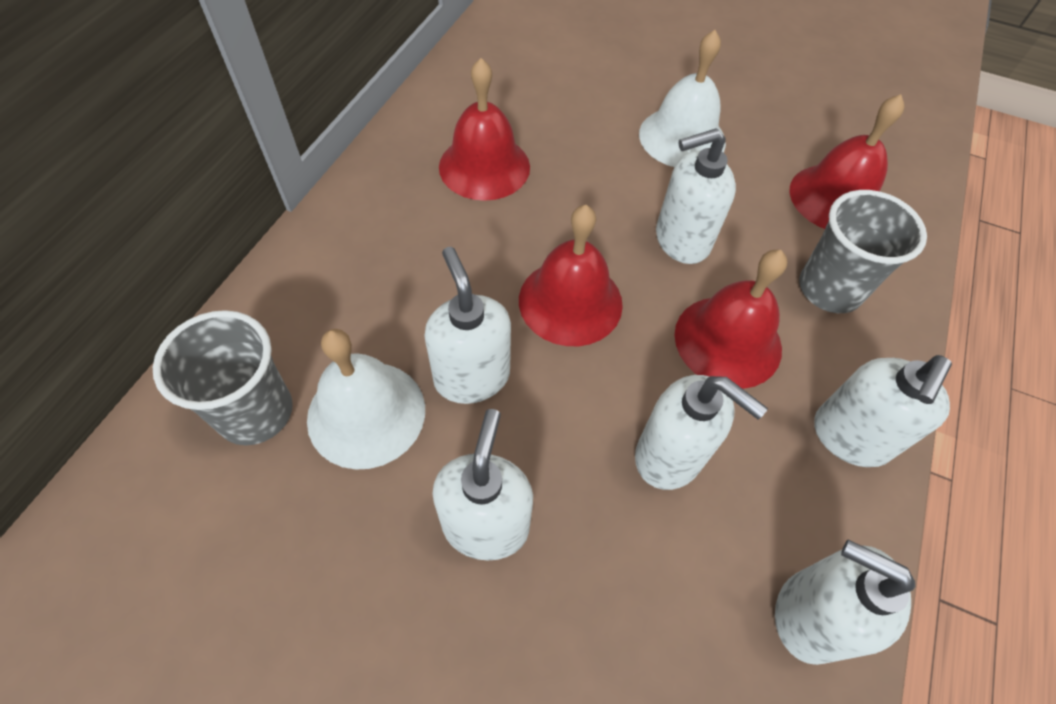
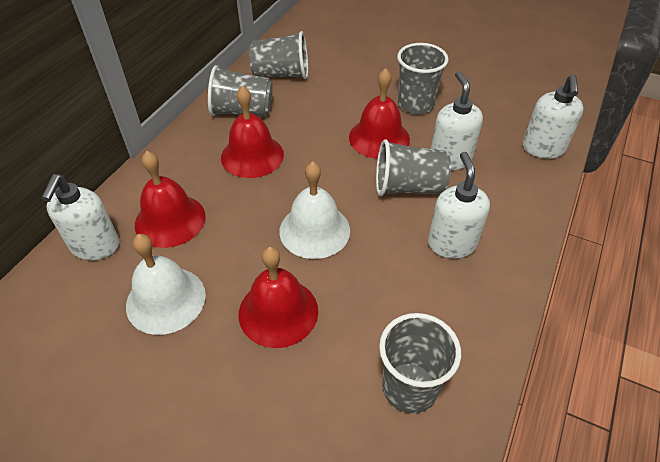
grey cup: 2 -> 5
white soap dispenser: 6 -> 4

